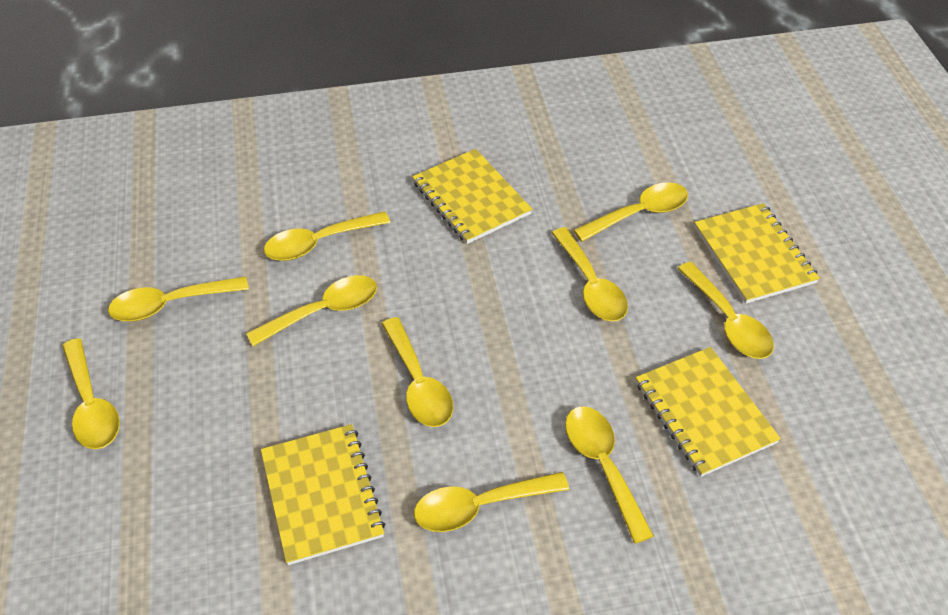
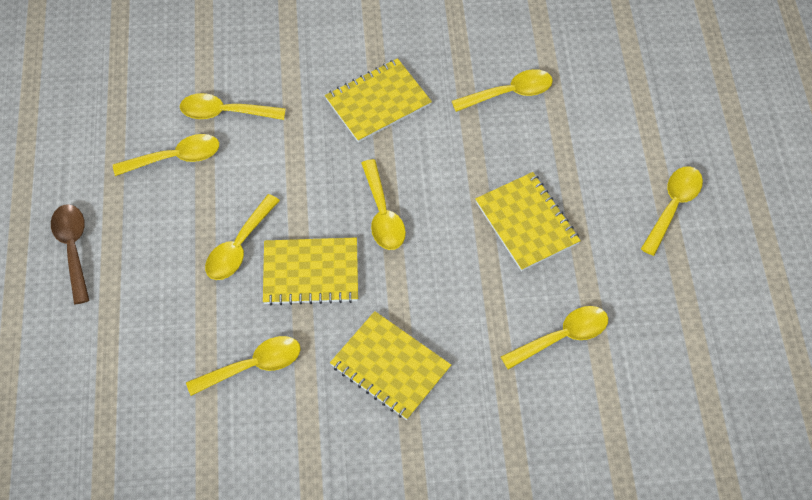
brown spoon: 0 -> 1
yellow spoon: 10 -> 8

